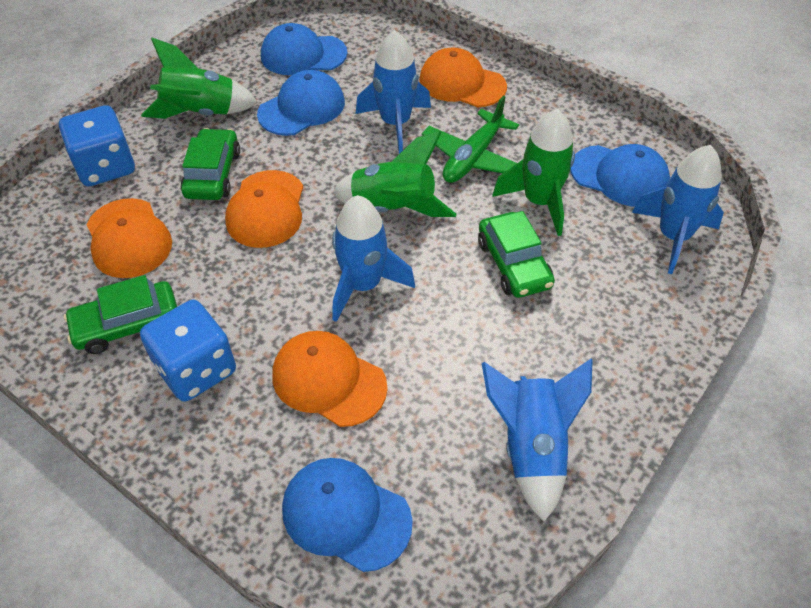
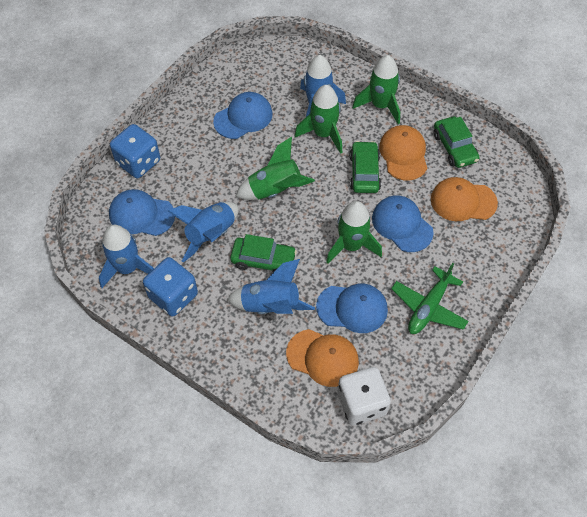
green rocket: 3 -> 4
orange cap: 4 -> 3
white dice: 0 -> 1

